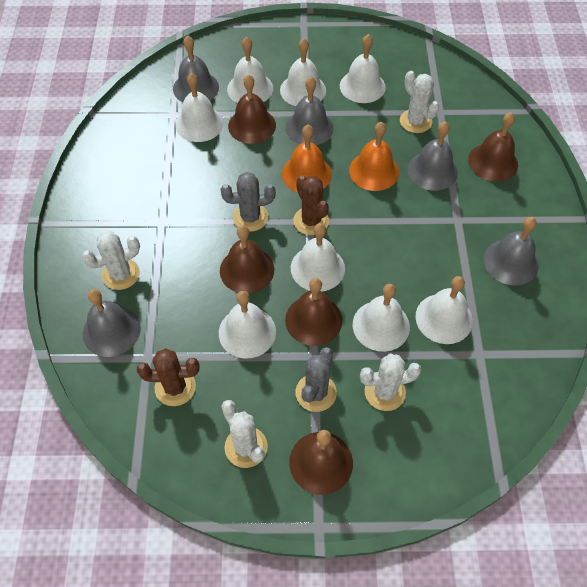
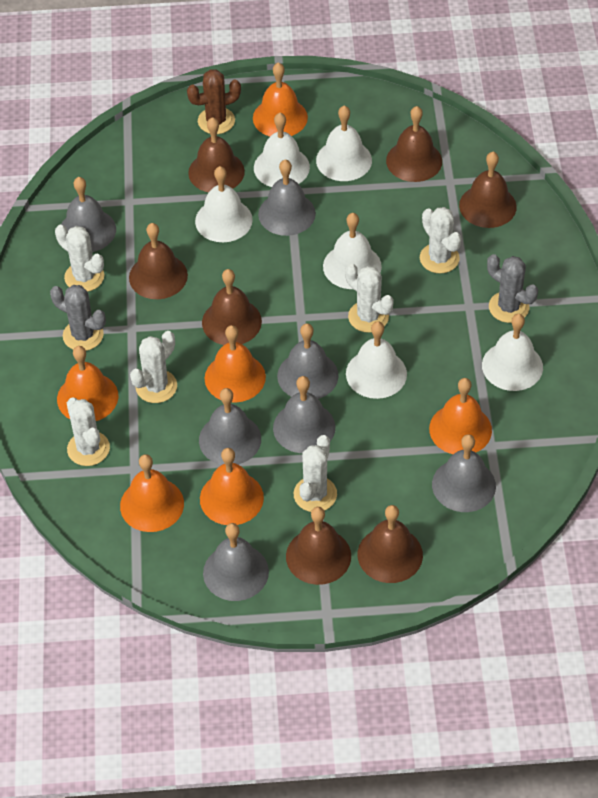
brown bell: 5 -> 7
brown cactus: 2 -> 1
grey bell: 5 -> 7
orange bell: 2 -> 6
white bell: 8 -> 6
white cactus: 4 -> 6

